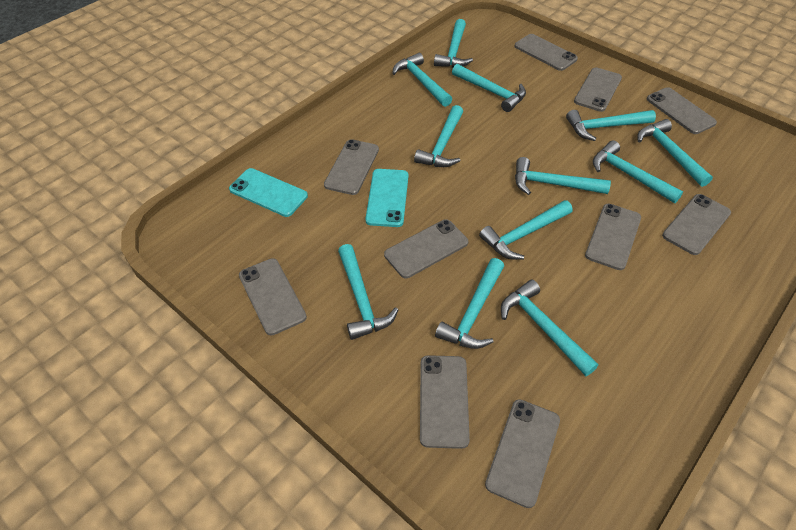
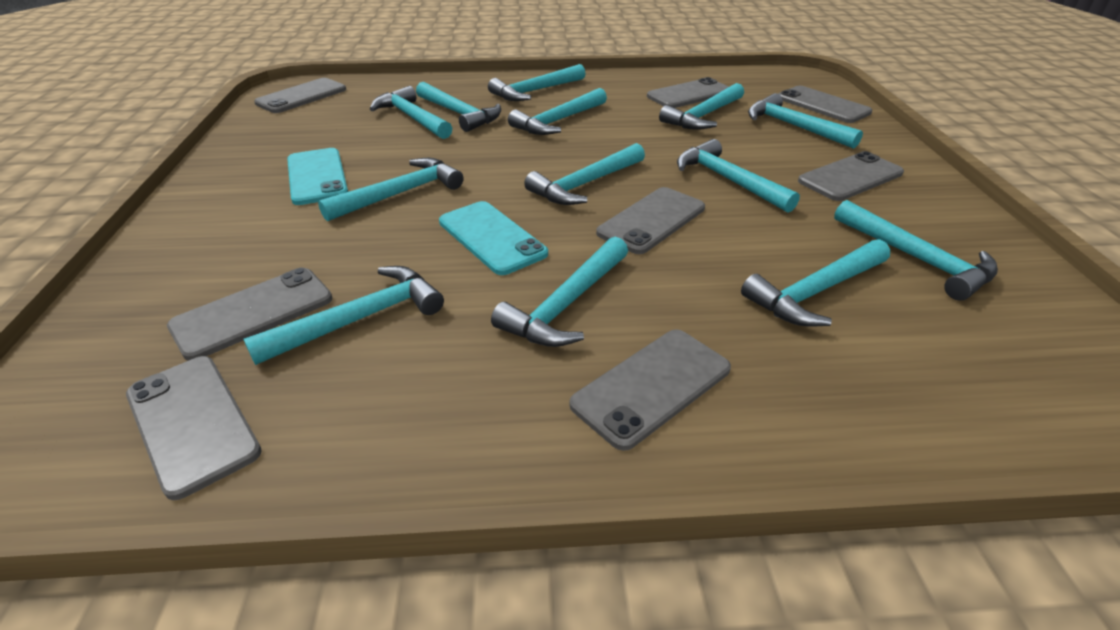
grey phone: 10 -> 8
turquoise hammer: 12 -> 13

